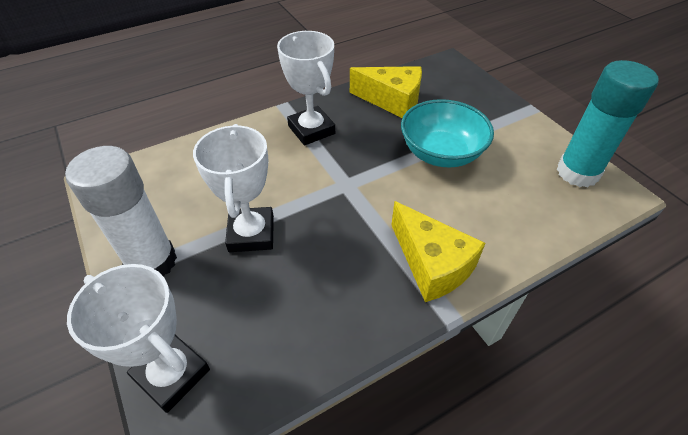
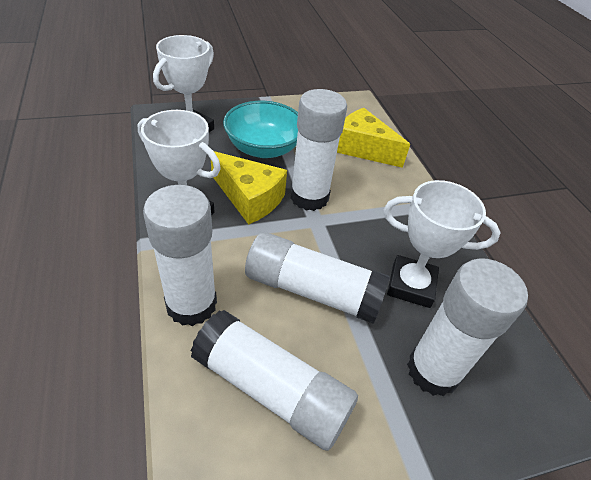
turquoise glue stick: 1 -> 0
white glue stick: 1 -> 5

